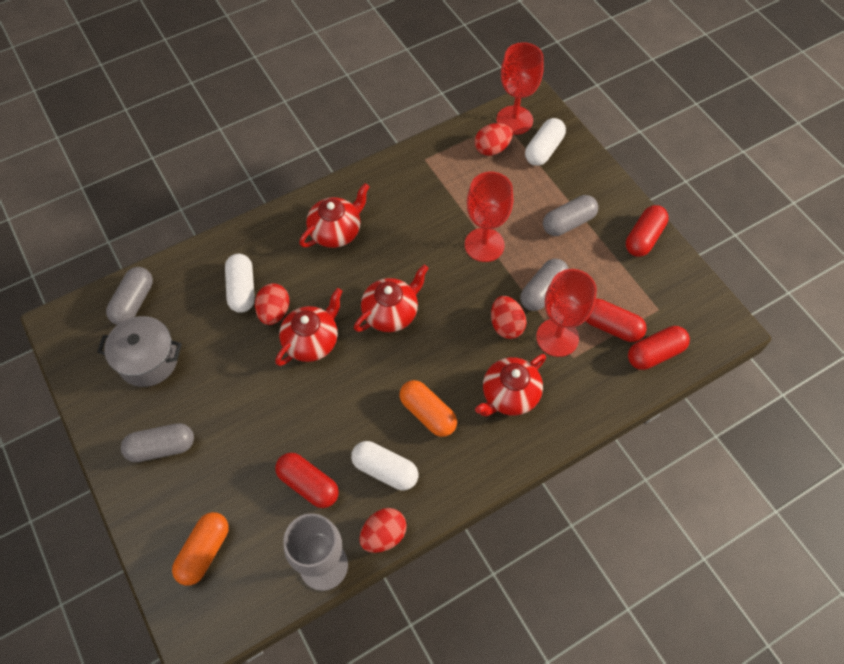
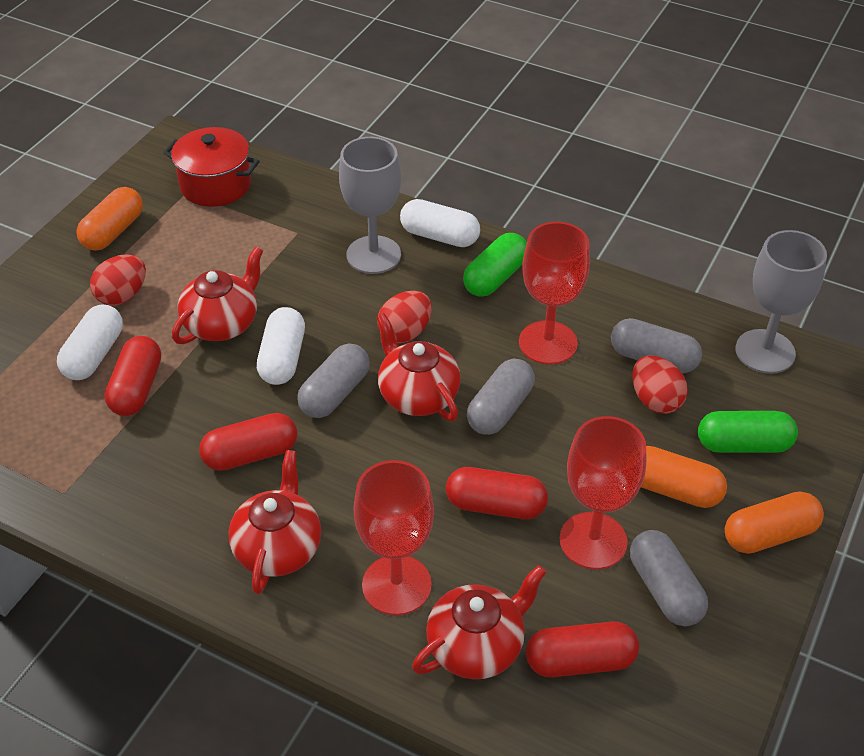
green capsule: 0 -> 2
grey goblet: 1 -> 2
grey pot: 1 -> 0
orange capsule: 2 -> 3
red egg: 4 -> 3
red pot: 0 -> 1

